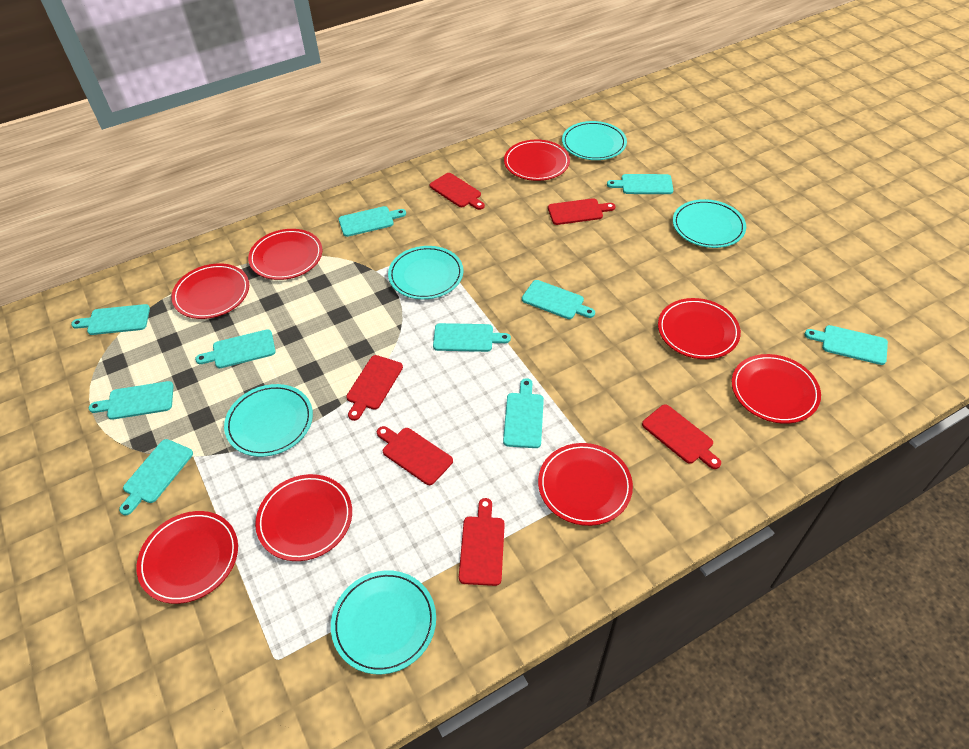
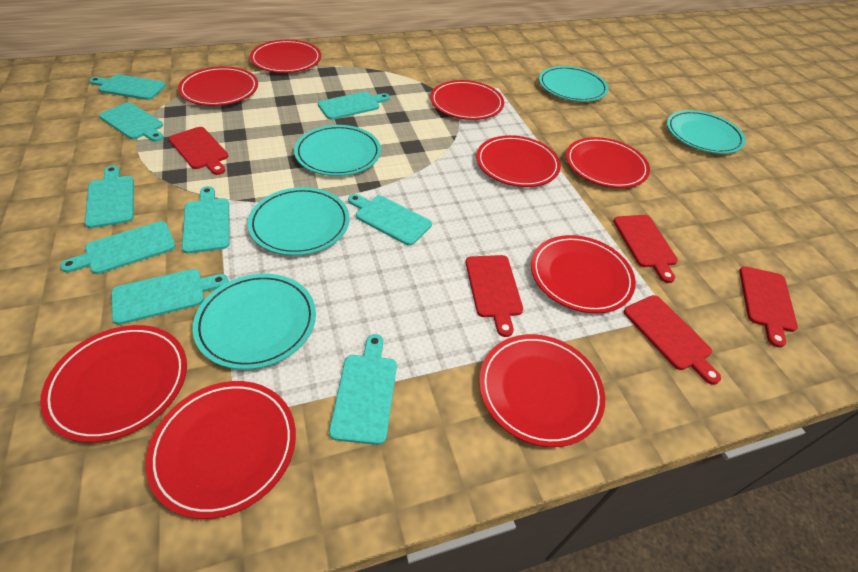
red cutting board: 6 -> 5
red plate: 8 -> 9
turquoise cutting board: 10 -> 9

